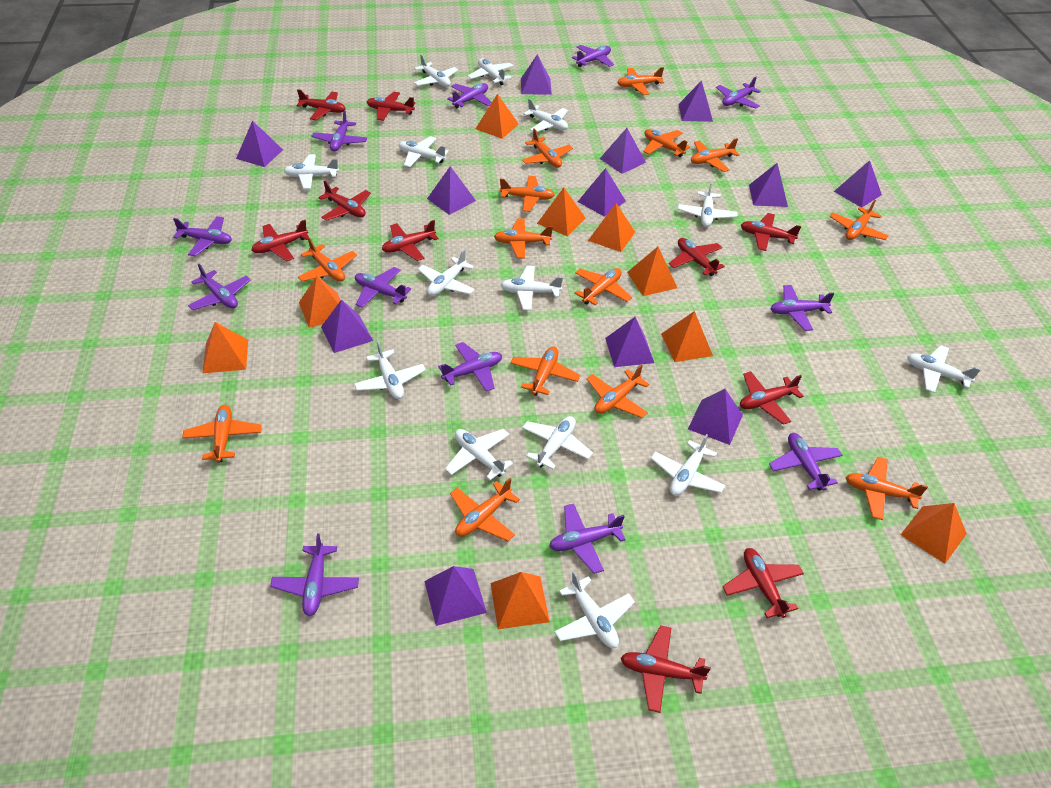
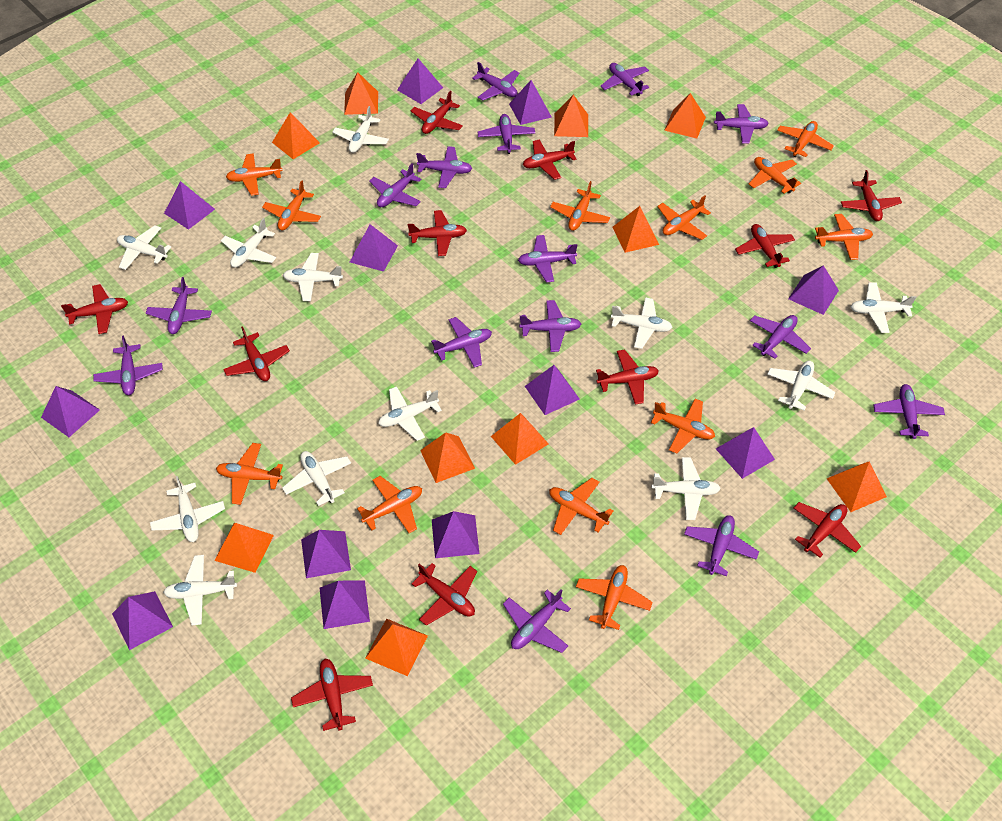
orange plane: 14 -> 12
orange pyramid: 9 -> 10
purple plane: 12 -> 15
red plane: 10 -> 11
white plane: 14 -> 12

